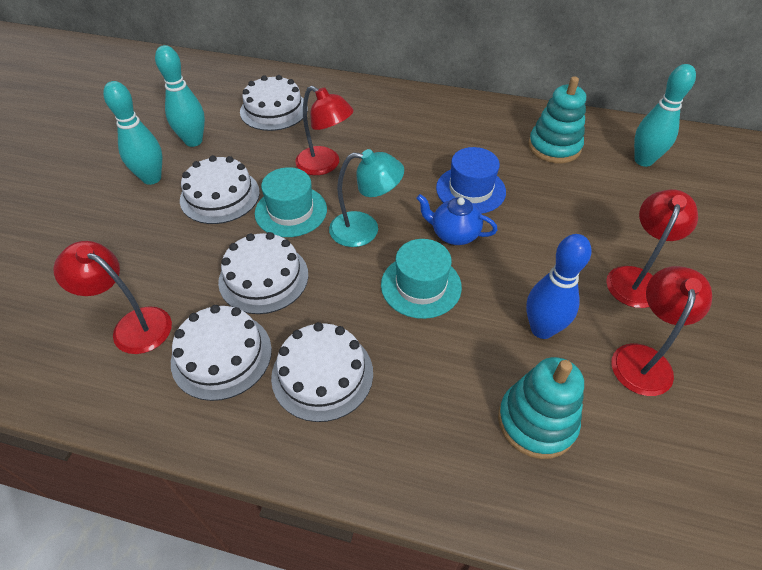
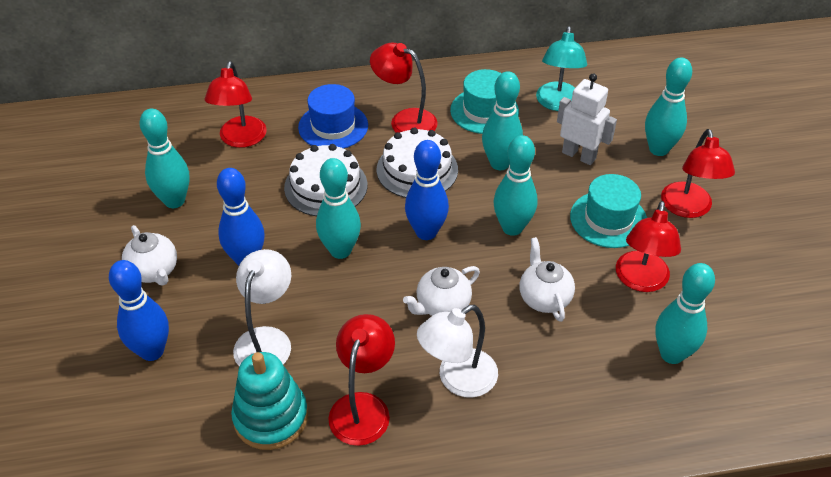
blue bowling pin: 1 -> 3
blue teapot: 1 -> 0
red lamp: 4 -> 5
turquoise bowling pin: 3 -> 6
turquoise stacking toy: 2 -> 1
white cake: 5 -> 2
white lamp: 0 -> 2
white robot: 0 -> 1
white teapot: 0 -> 3

